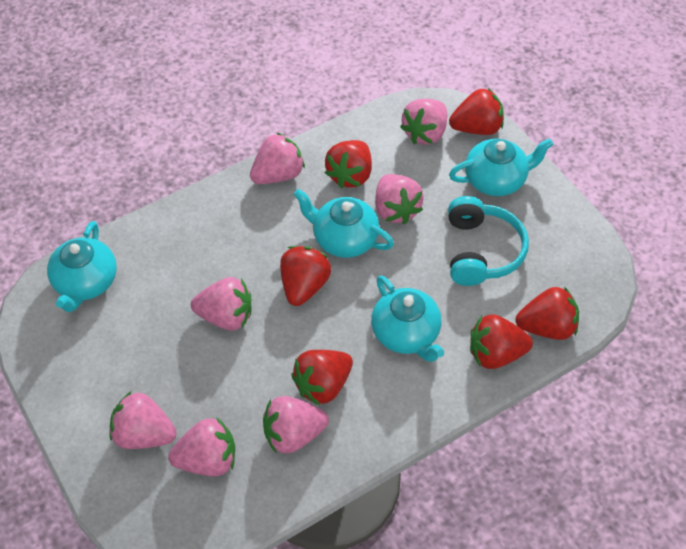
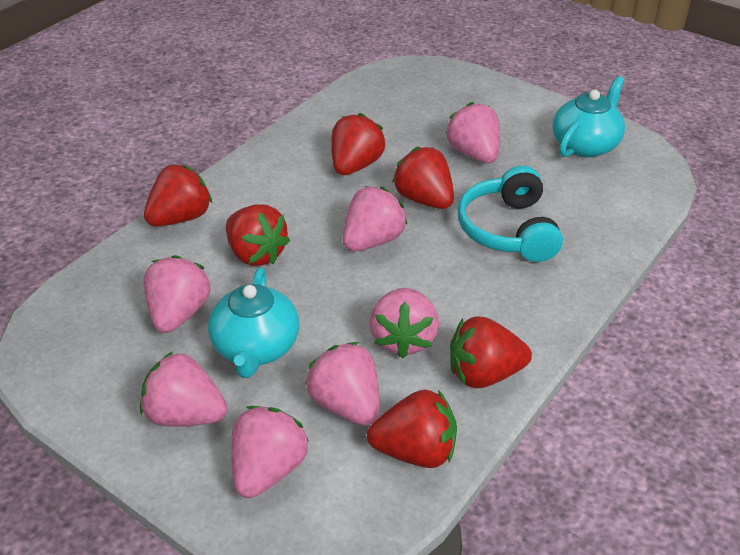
turquoise teapot: 4 -> 2

